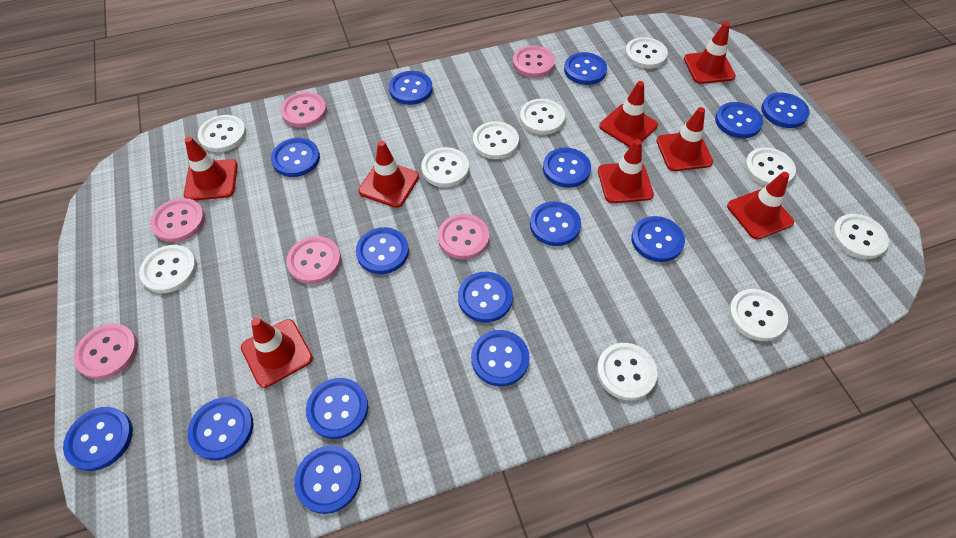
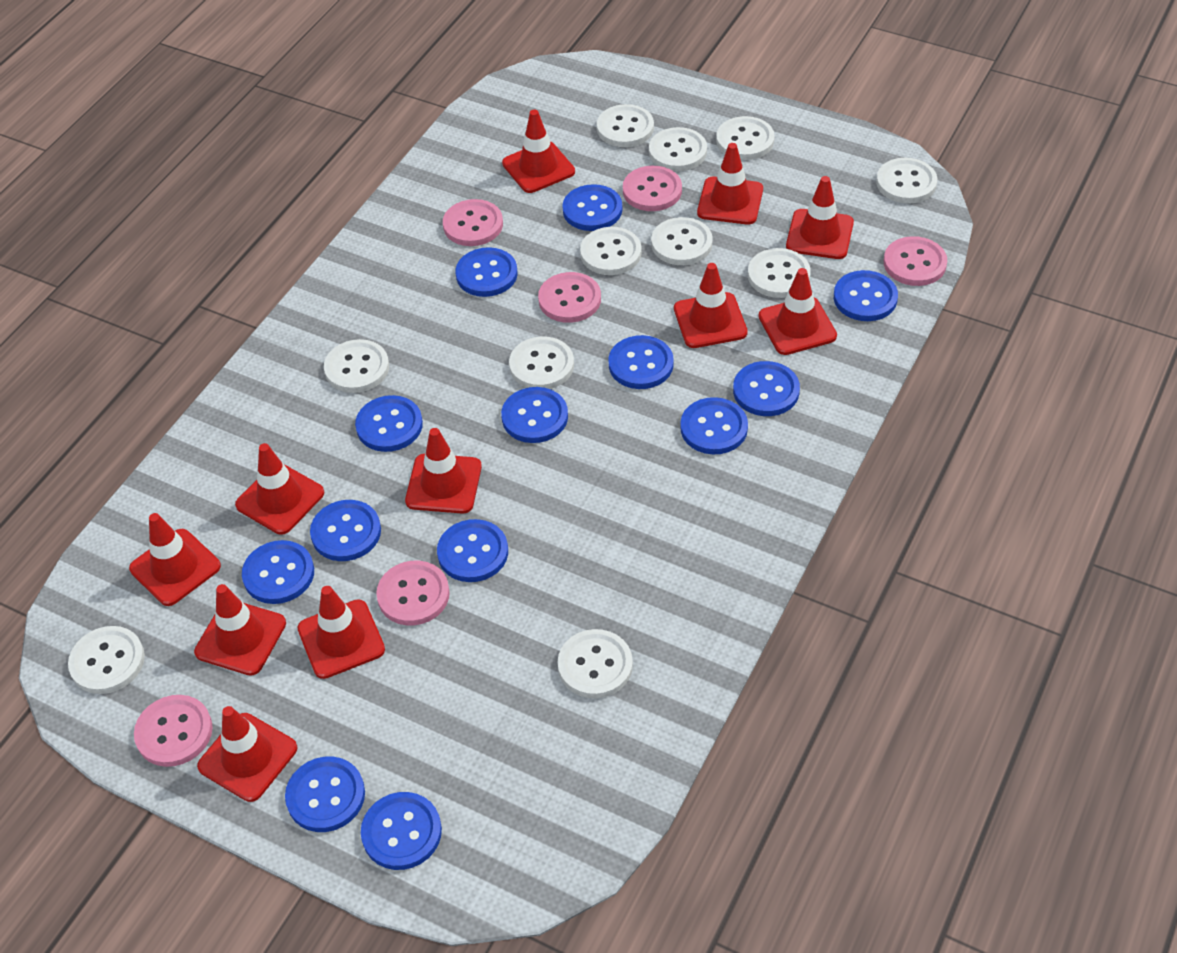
blue button: 15 -> 13
red traffic cone: 8 -> 11
white button: 10 -> 11

